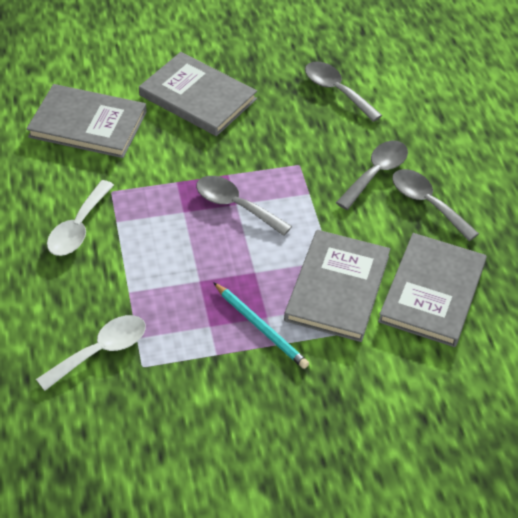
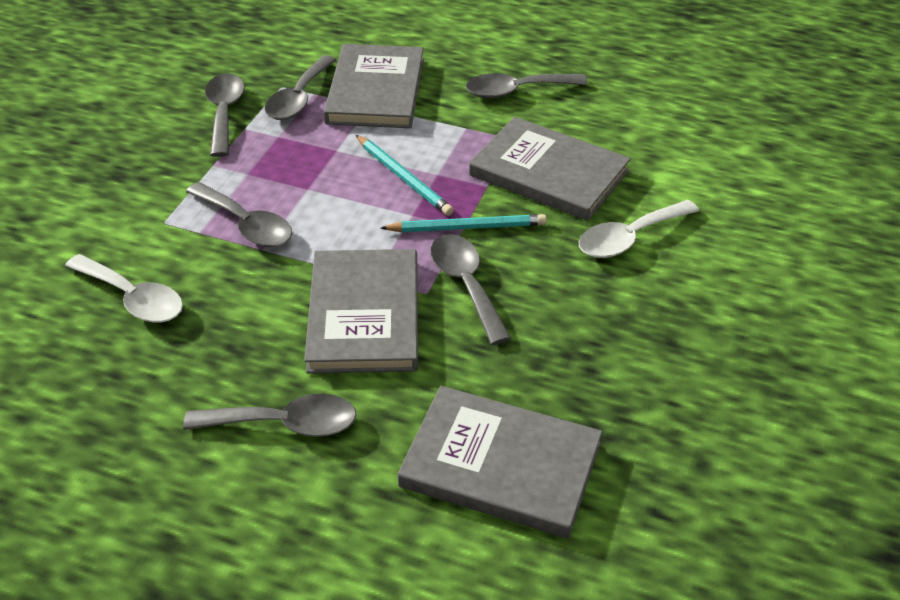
grey spoon: 4 -> 6
turquoise pencil: 1 -> 2

